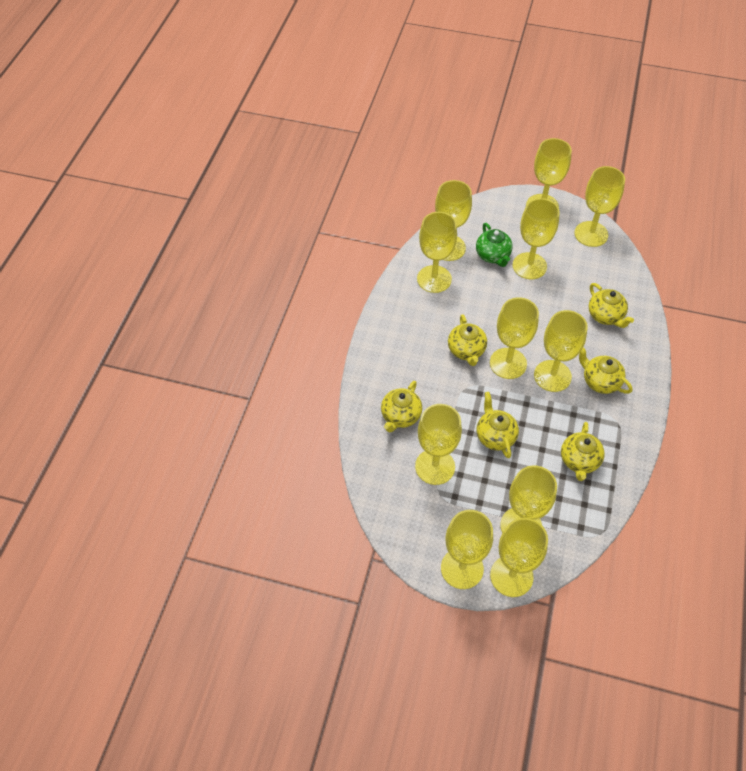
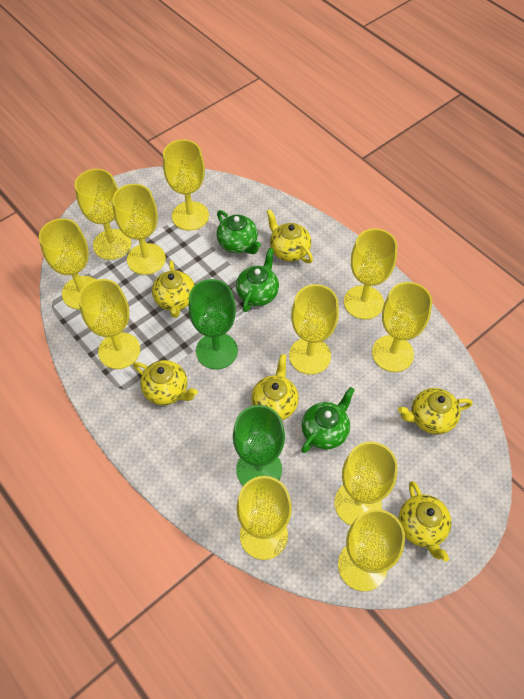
green goblet: 0 -> 2
green teapot: 1 -> 3

